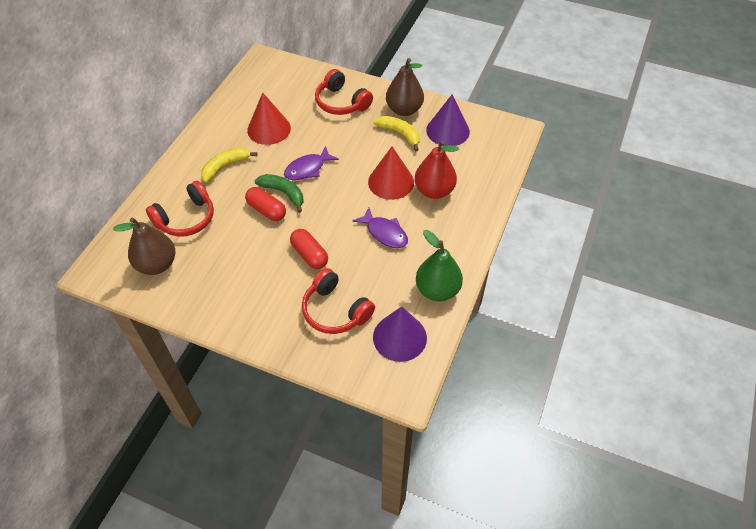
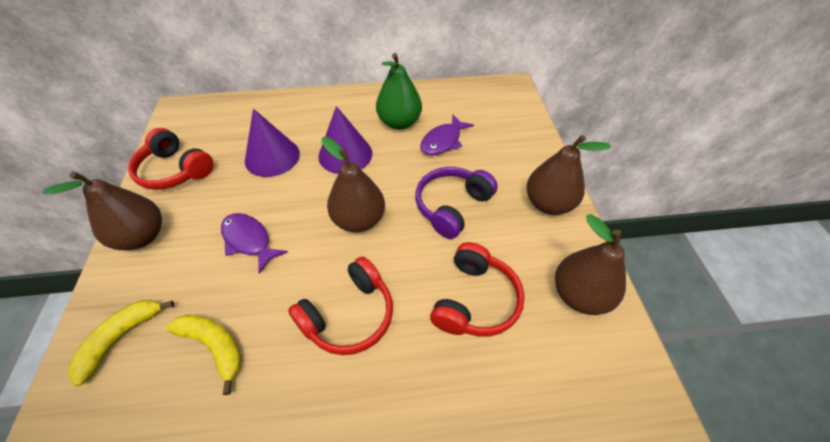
brown pear: 2 -> 4
green banana: 1 -> 0
purple headphones: 0 -> 1
red capsule: 2 -> 0
red cone: 2 -> 0
red pear: 1 -> 0

